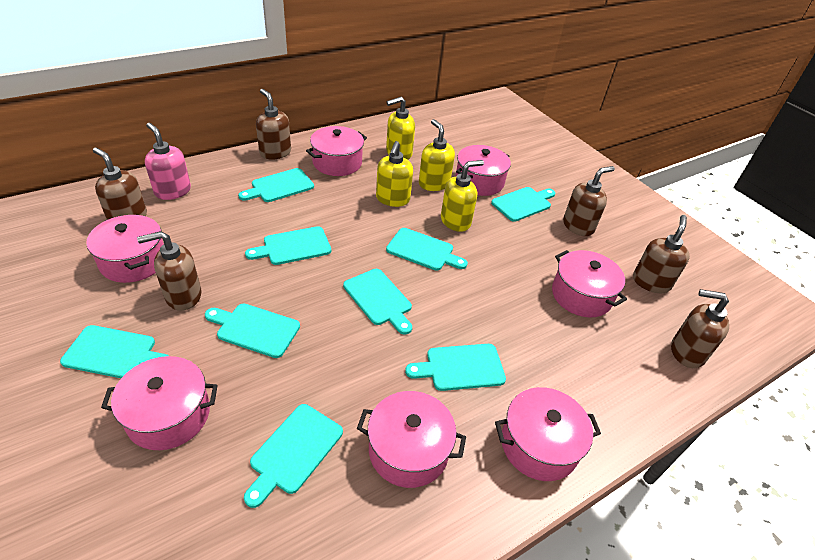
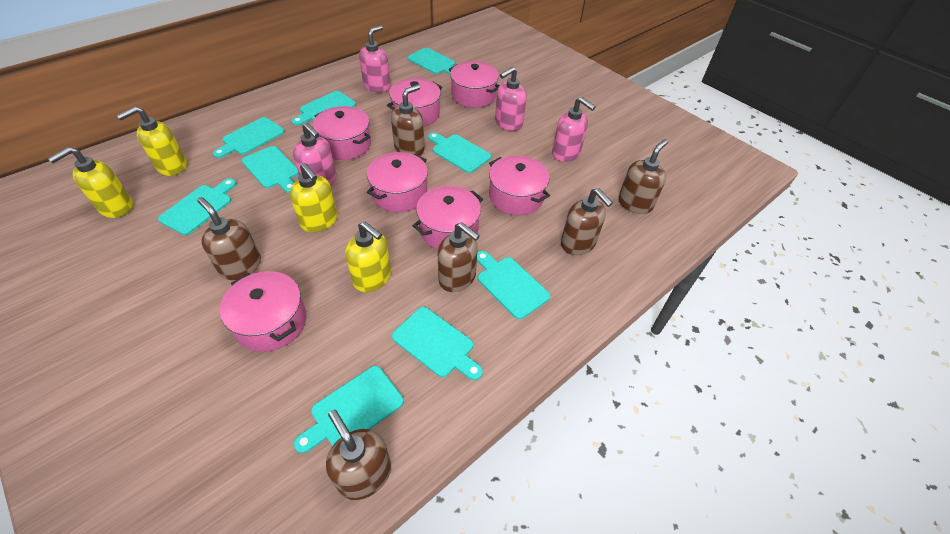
pink soap dispenser: 1 -> 4

